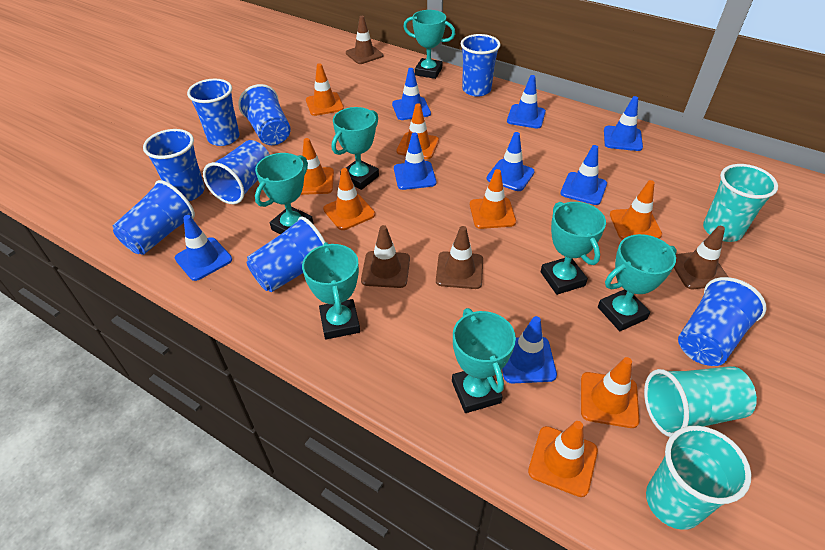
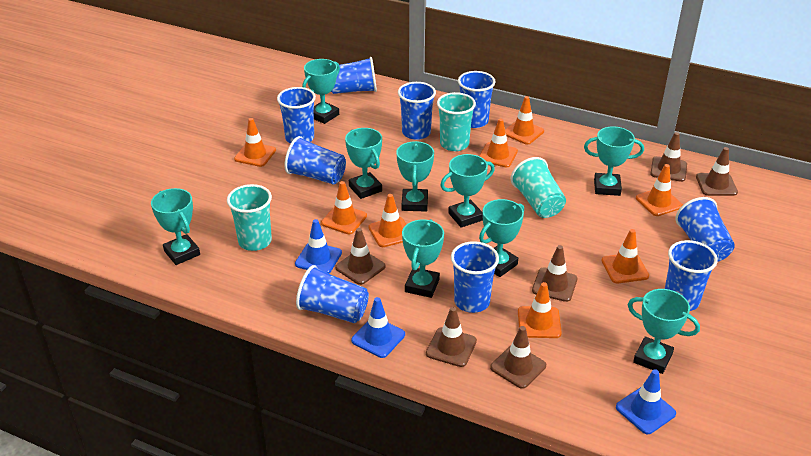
blue cup: 8 -> 9
blue traffic cone: 8 -> 3
brown traffic cone: 4 -> 6
turquoise trophy: 7 -> 9

